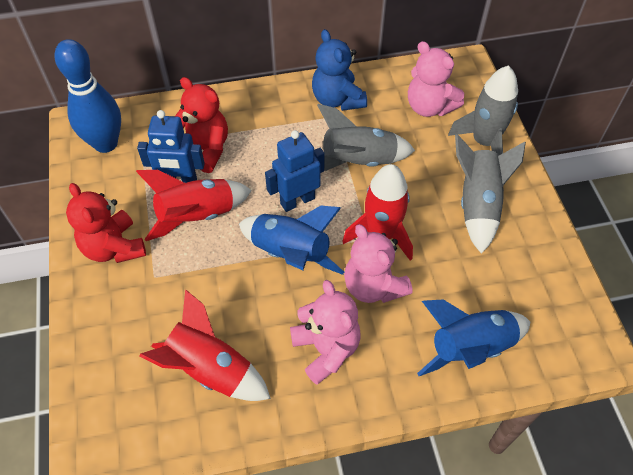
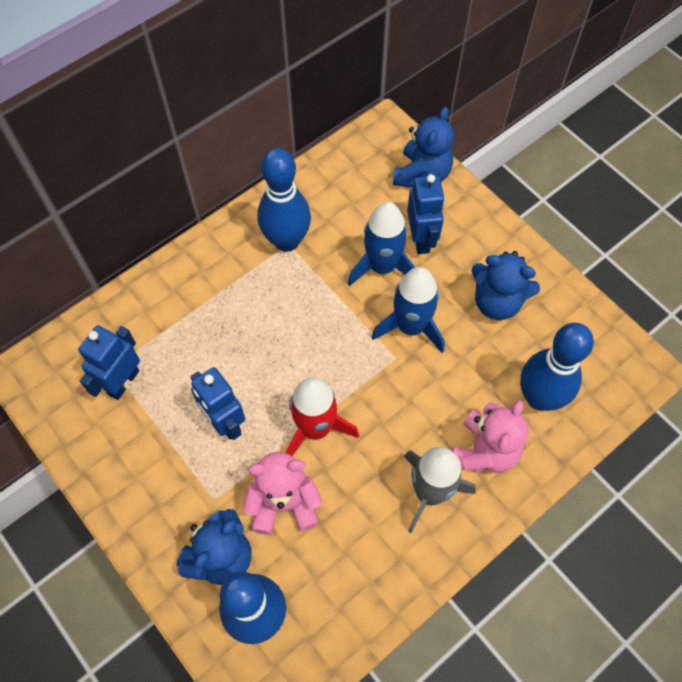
blue bowling pin: 1 -> 3
blue robot: 2 -> 3
blue teddy bear: 1 -> 3
grey rocket: 3 -> 1
pink teddy bear: 3 -> 2
red rocket: 3 -> 1
red teddy bear: 2 -> 0

